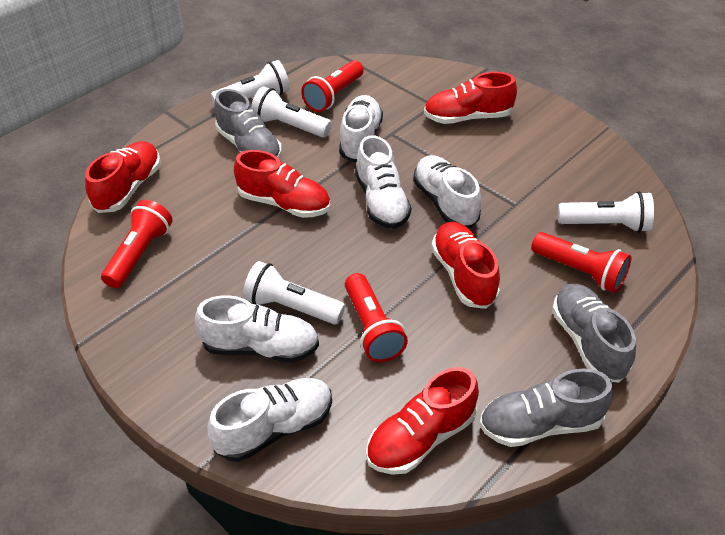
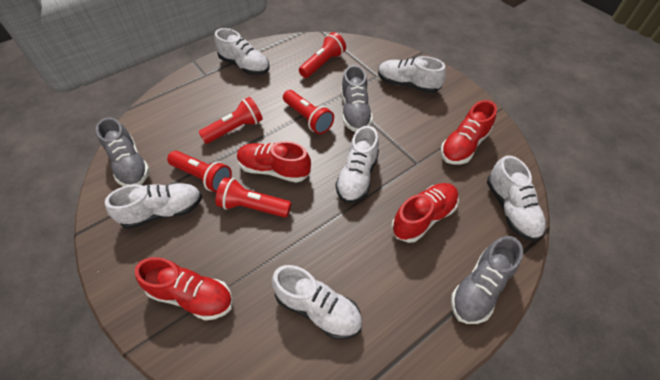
red flashlight: 4 -> 5
red shoe: 5 -> 4
white flashlight: 4 -> 0
white shoe: 5 -> 6

